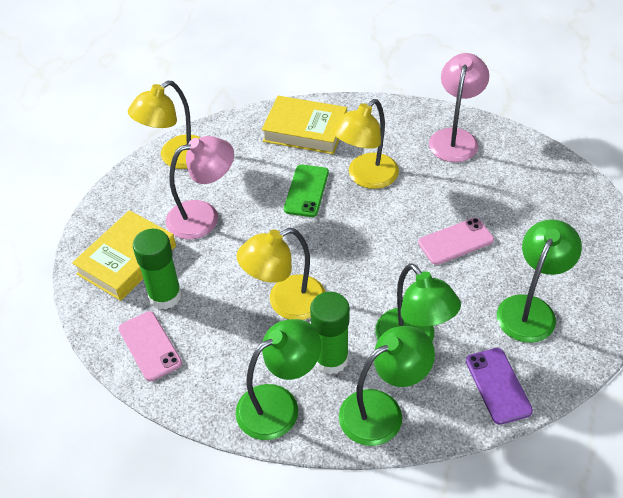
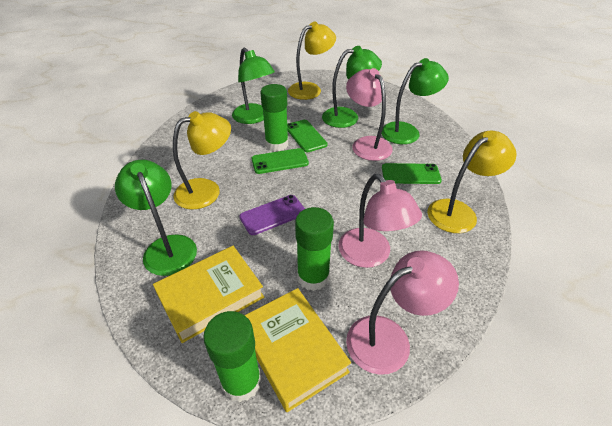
green glue stick: 2 -> 3
green phone: 1 -> 3
pink lamp: 2 -> 3
pink phone: 2 -> 0

